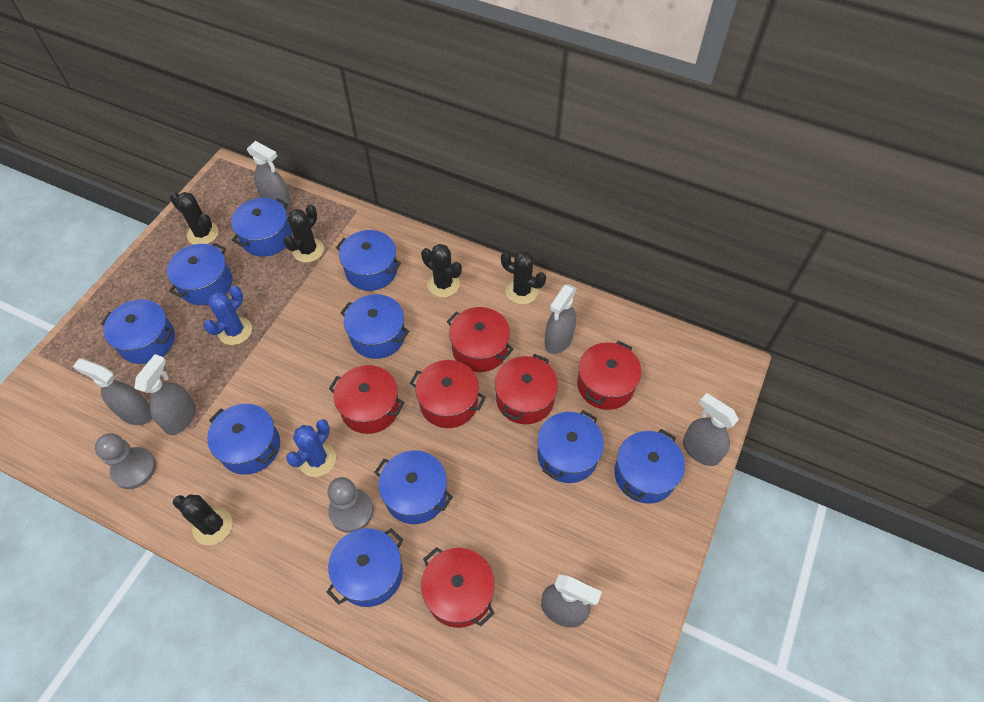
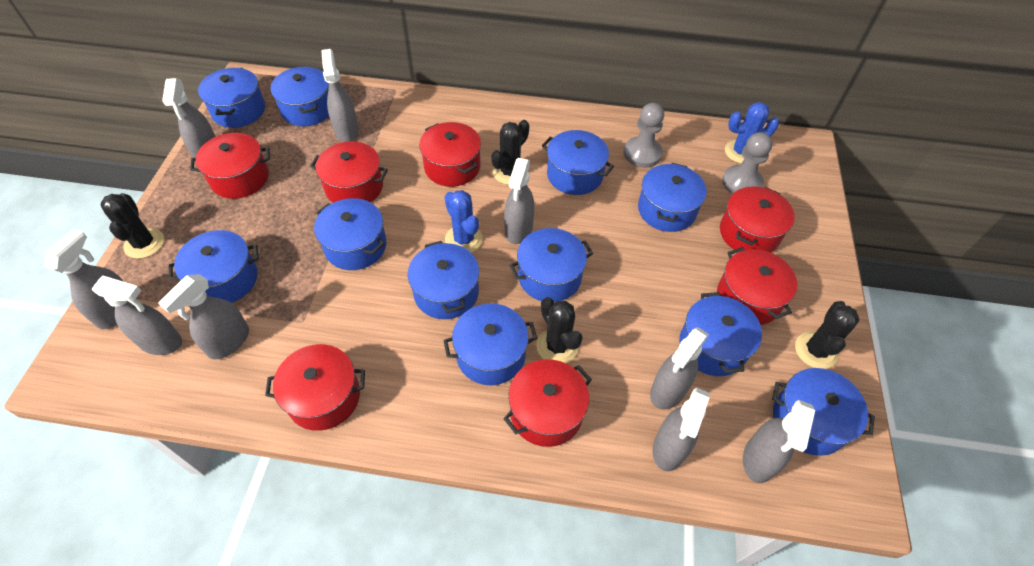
black cactus: 5 -> 4
blue pot: 10 -> 11
grey spray bottle: 6 -> 9
red pot: 6 -> 7

